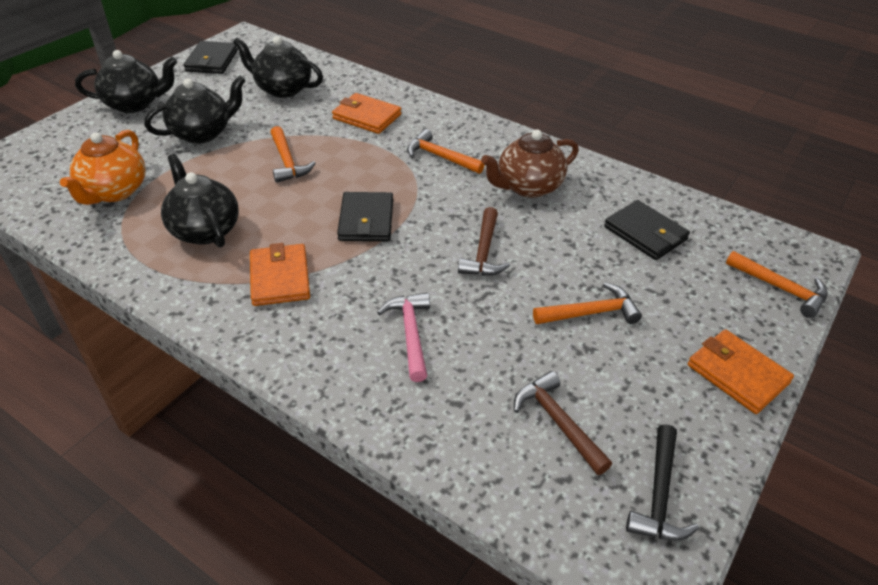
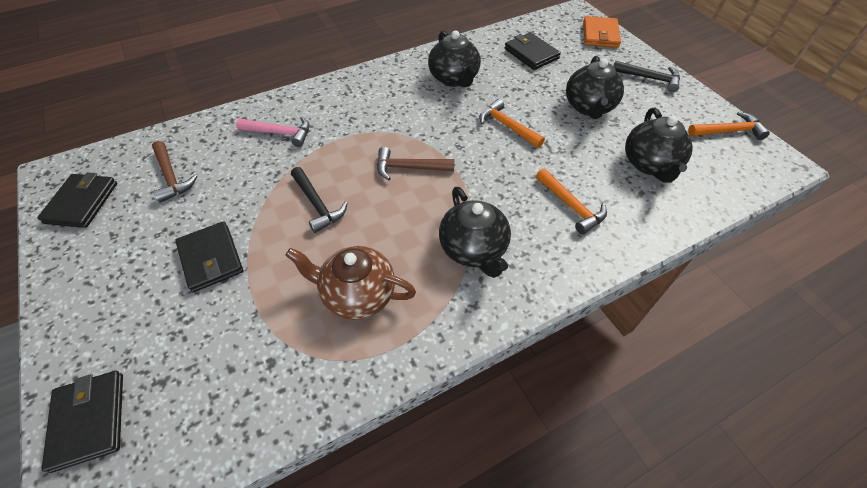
black hammer: 1 -> 2
black wallet: 3 -> 4
orange hammer: 4 -> 3
orange teapot: 1 -> 0
orange wallet: 3 -> 1

